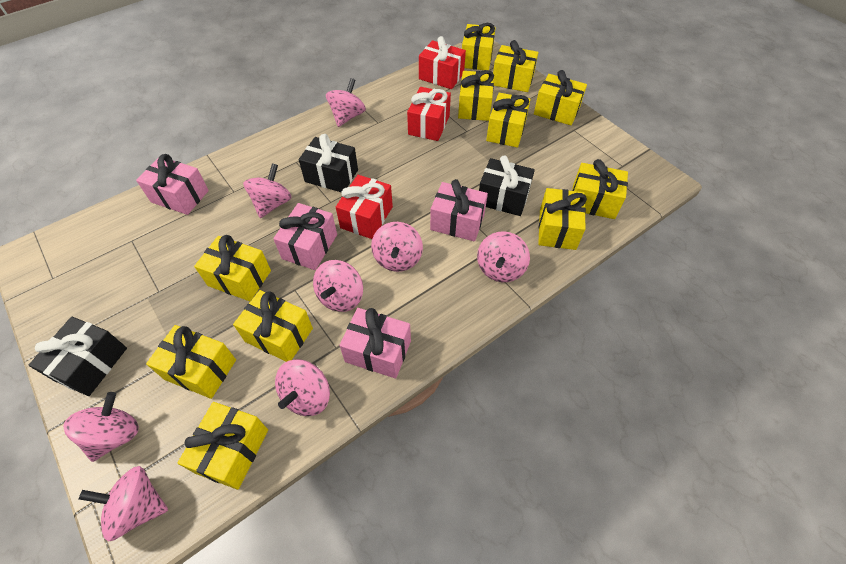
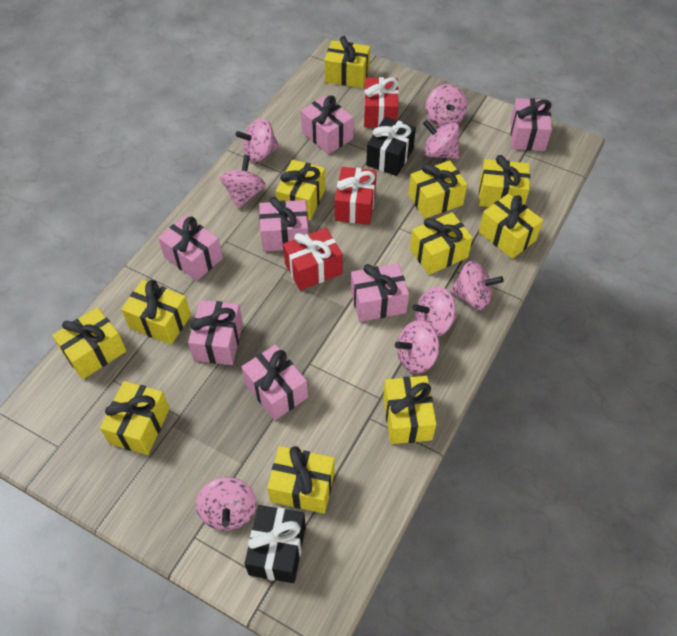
black gift: 3 -> 2
pink gift: 4 -> 7

